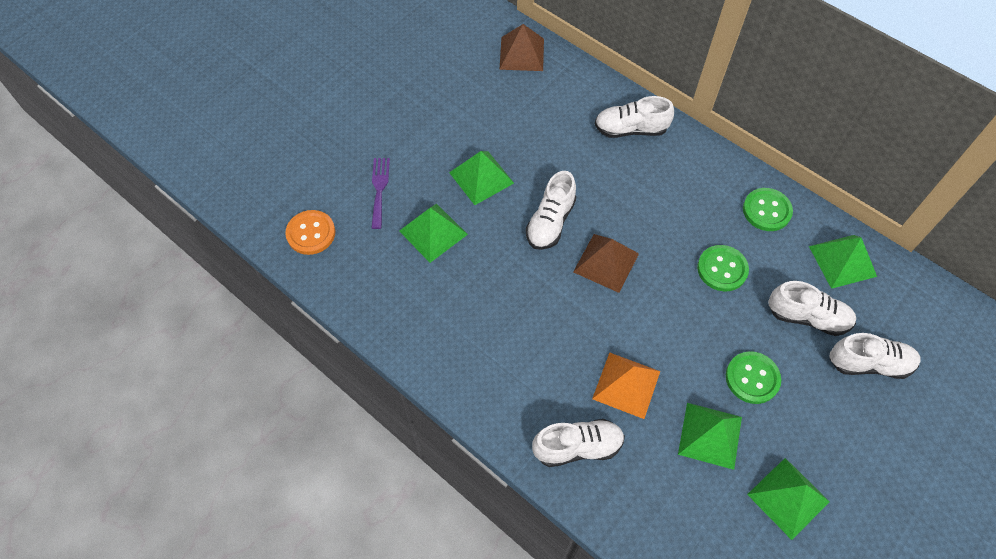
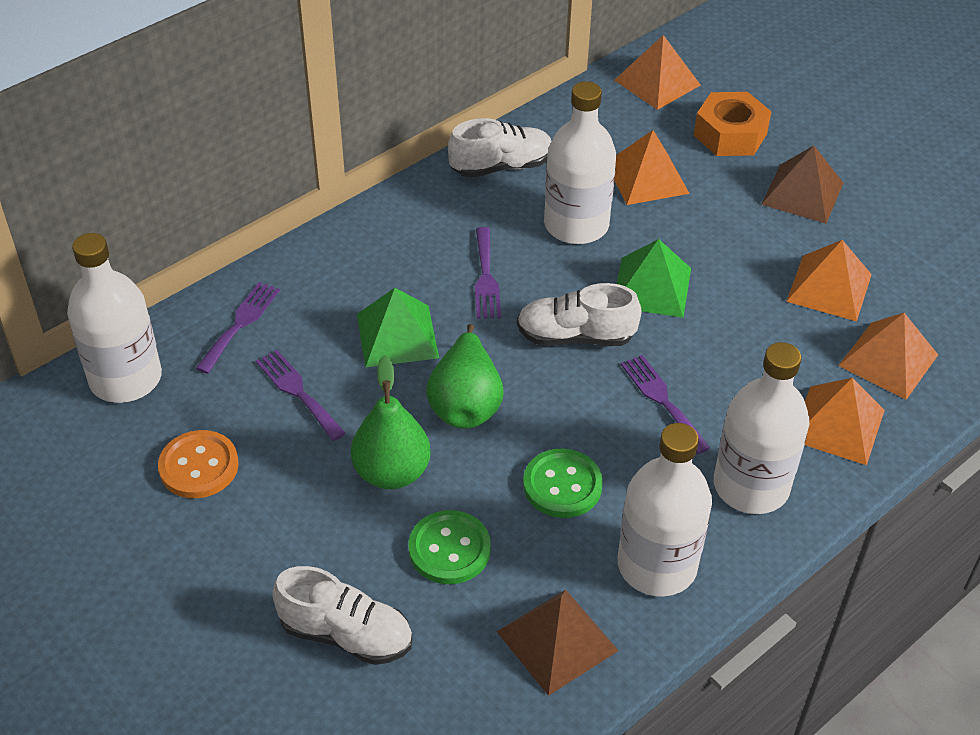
green button: 3 -> 2
green pear: 0 -> 2
green pyramid: 5 -> 2
orange nut: 0 -> 1
orange pyramid: 1 -> 5
purple fork: 1 -> 4
white bottle: 0 -> 4
white shoe: 5 -> 3

